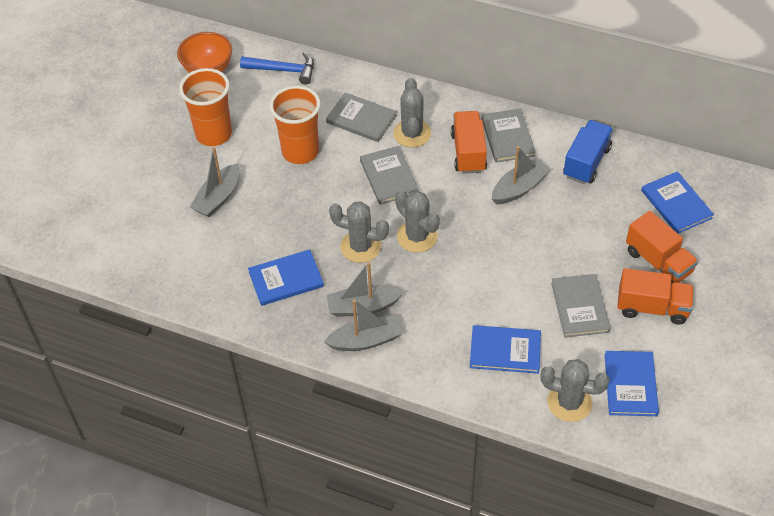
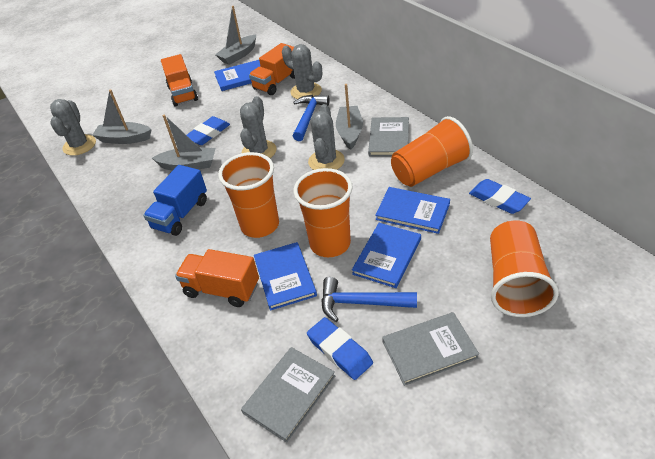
blue eraser: 0 -> 3
blue hammer: 1 -> 2
grey book: 4 -> 3
orange bowl: 1 -> 0
orange cup: 2 -> 4

